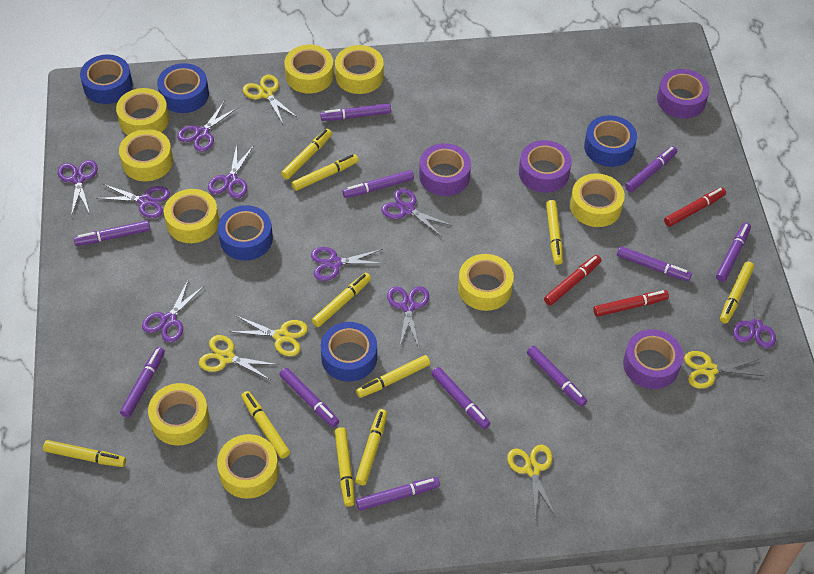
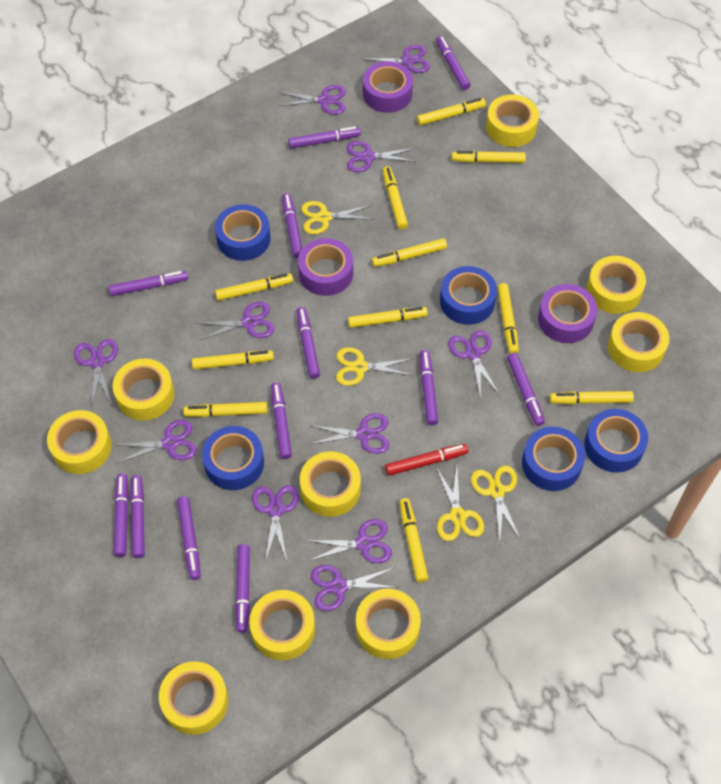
purple marker: 11 -> 12
purple scissors: 9 -> 11
purple tape: 4 -> 3
red marker: 3 -> 1
yellow marker: 10 -> 11
yellow scissors: 5 -> 4

